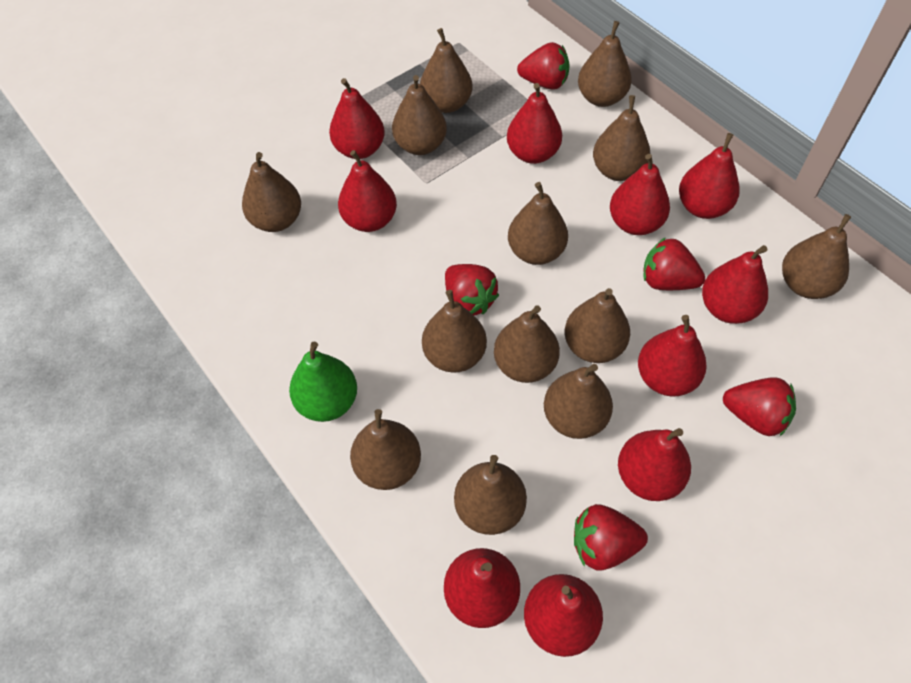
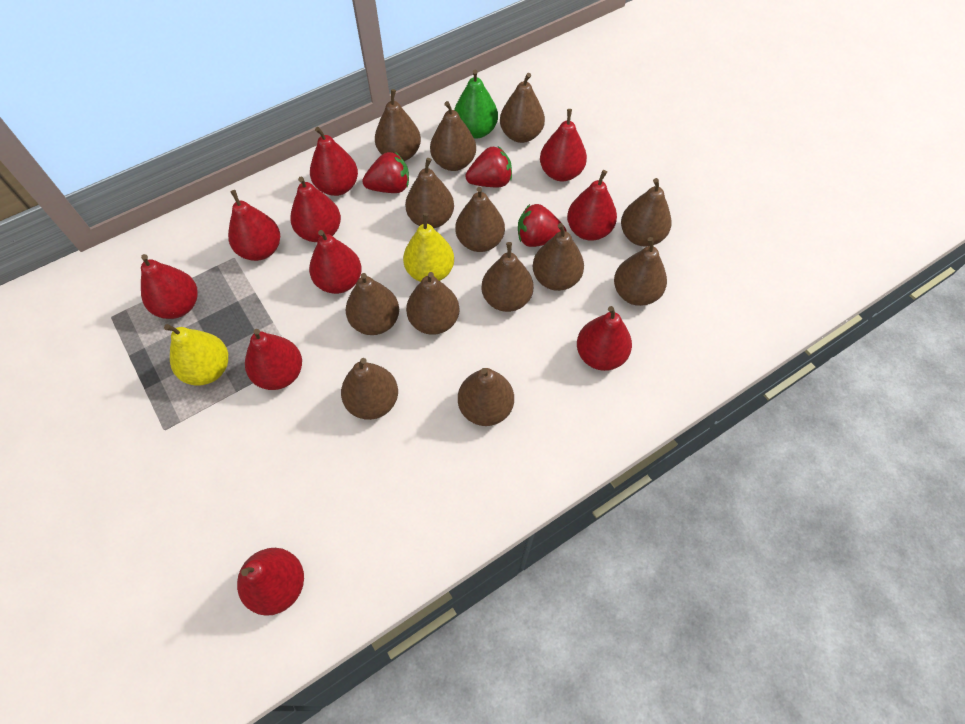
red strawberry: 5 -> 3
yellow pear: 0 -> 2

